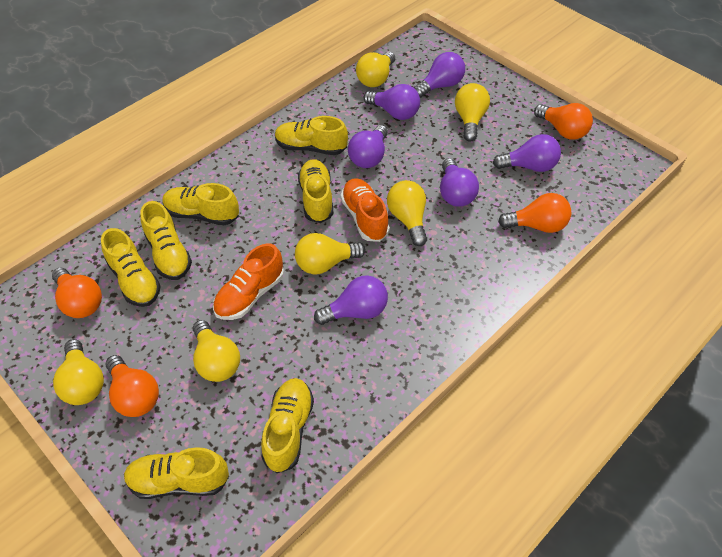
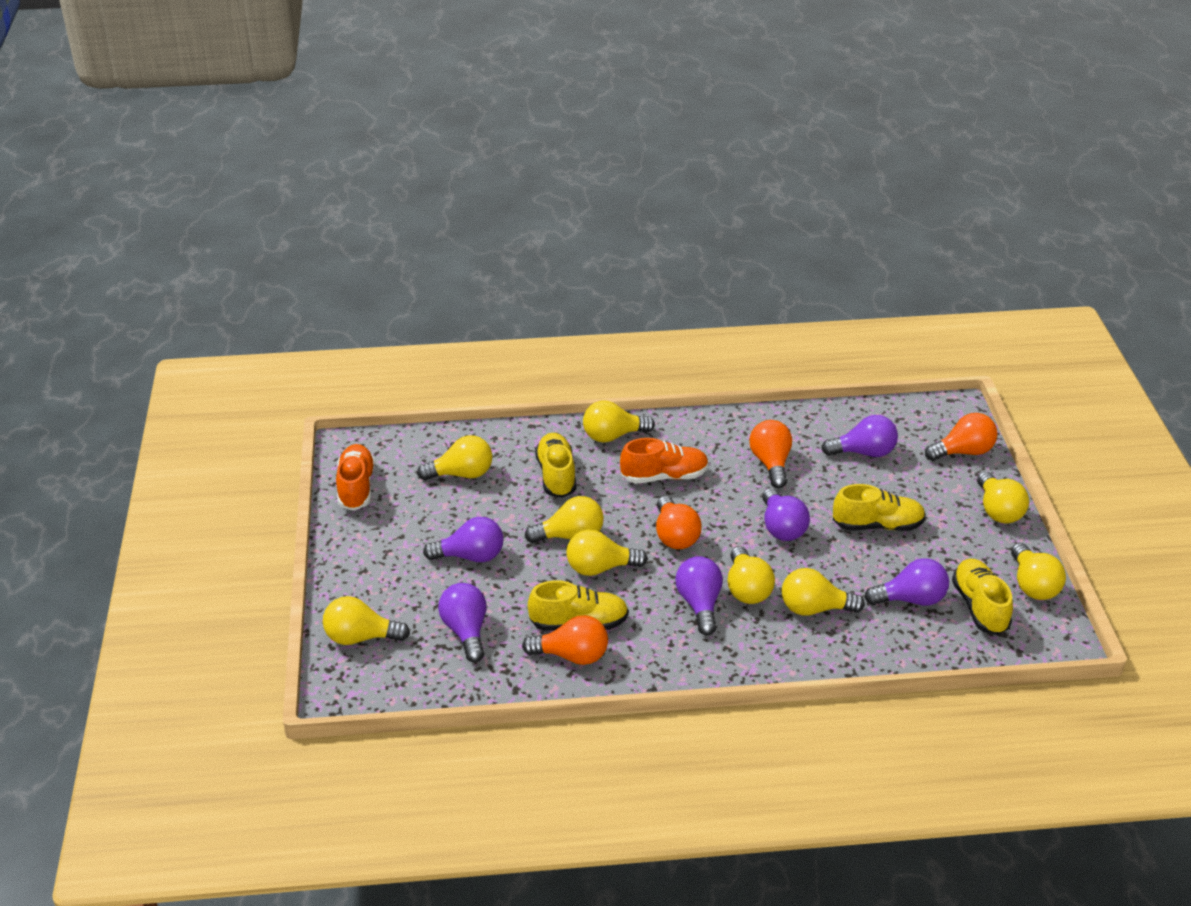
yellow light bulb: 6 -> 9
yellow shoe: 7 -> 4

